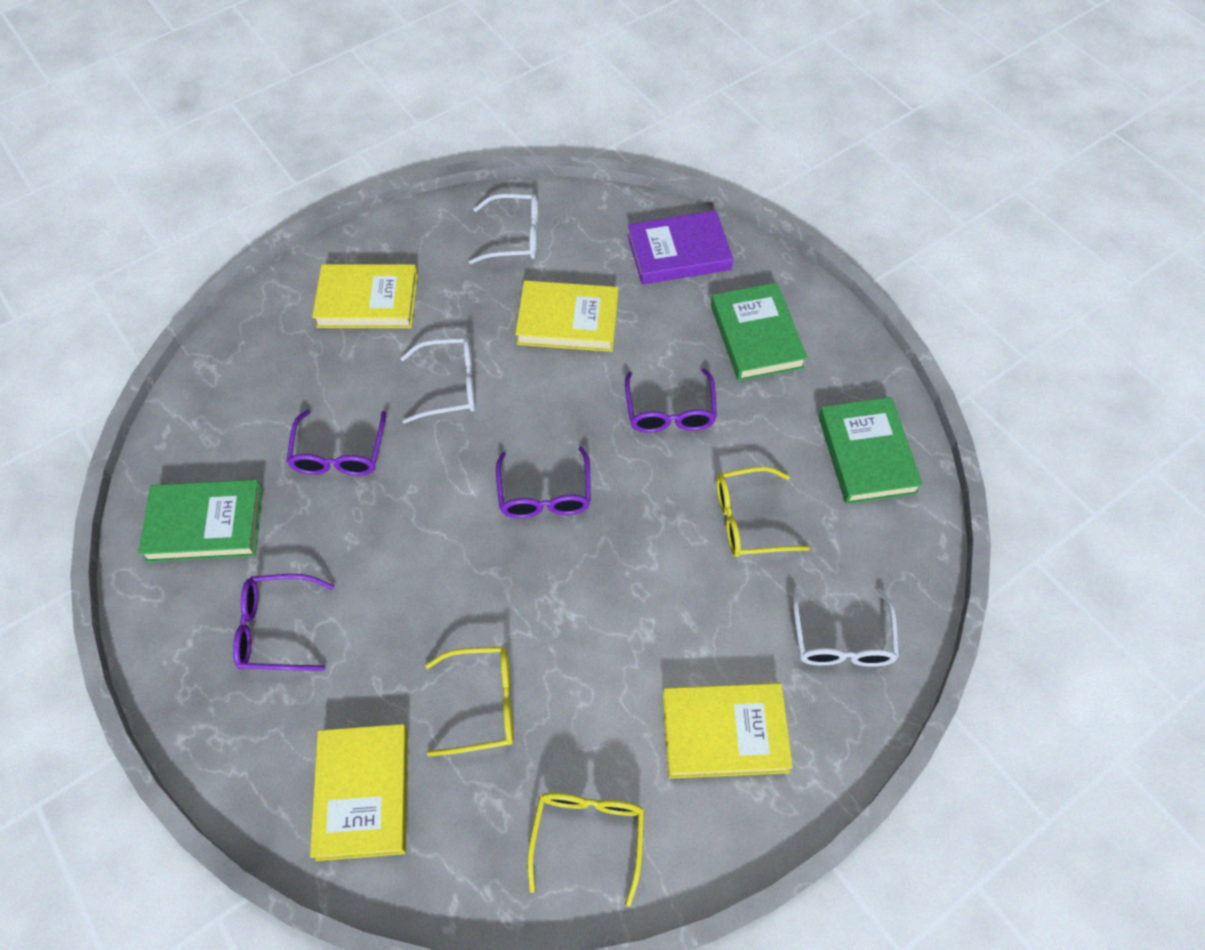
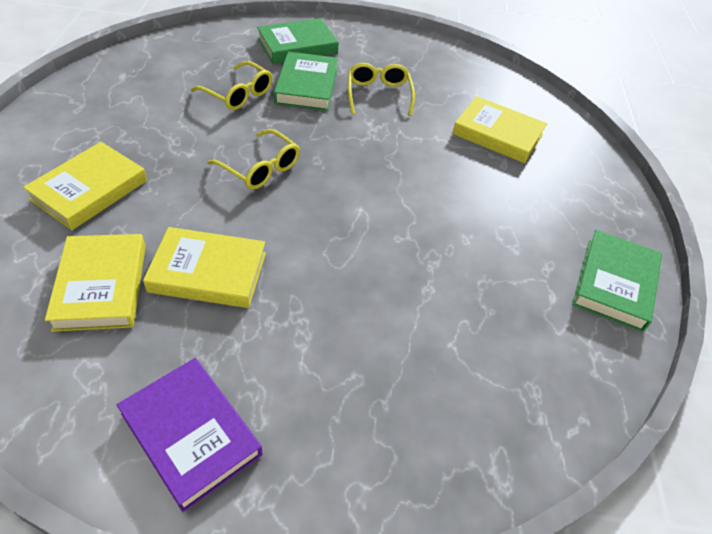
purple glasses: 4 -> 0
white glasses: 3 -> 0

